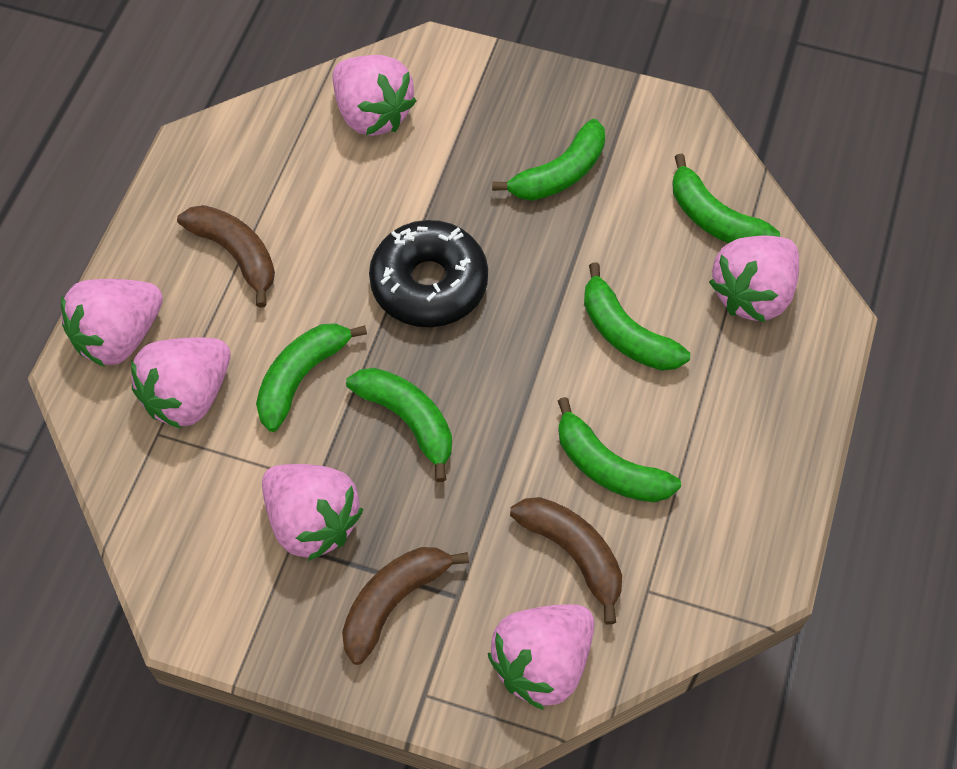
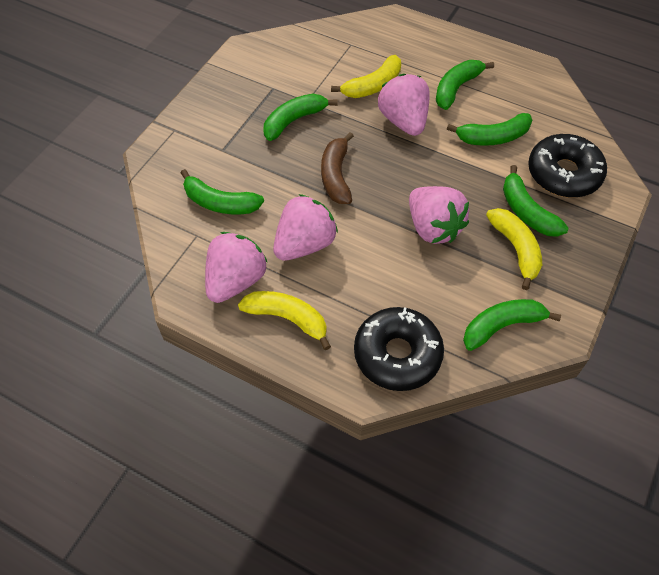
black donut: 1 -> 2
brown banana: 3 -> 1
pink strawberry: 6 -> 4
yellow banana: 0 -> 3

